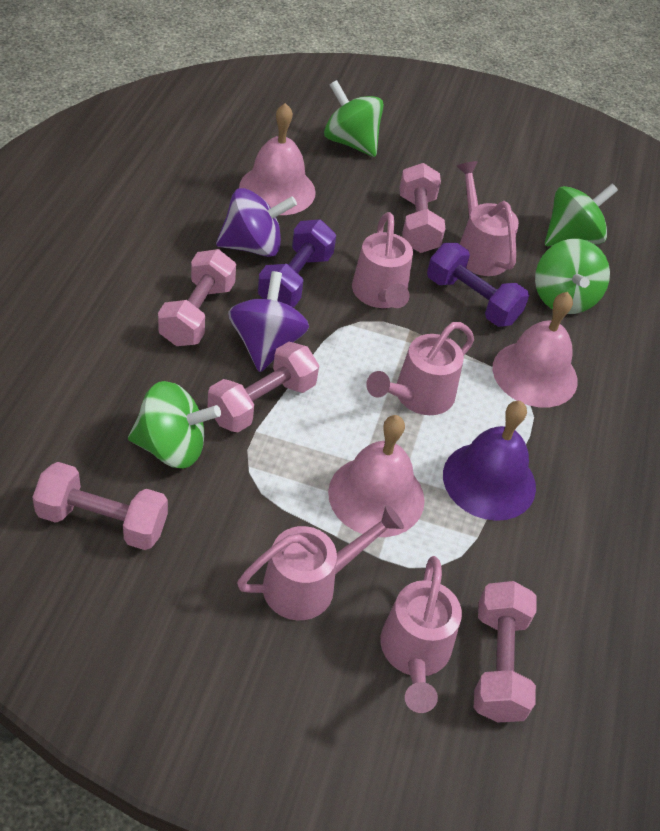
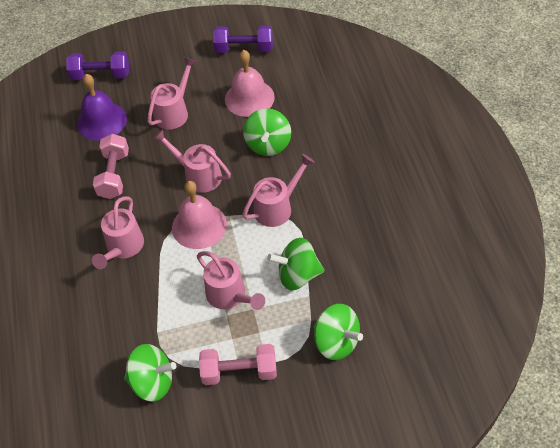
pink bell: 3 -> 2
pink dumbbell: 5 -> 2
purple spinning top: 2 -> 0

